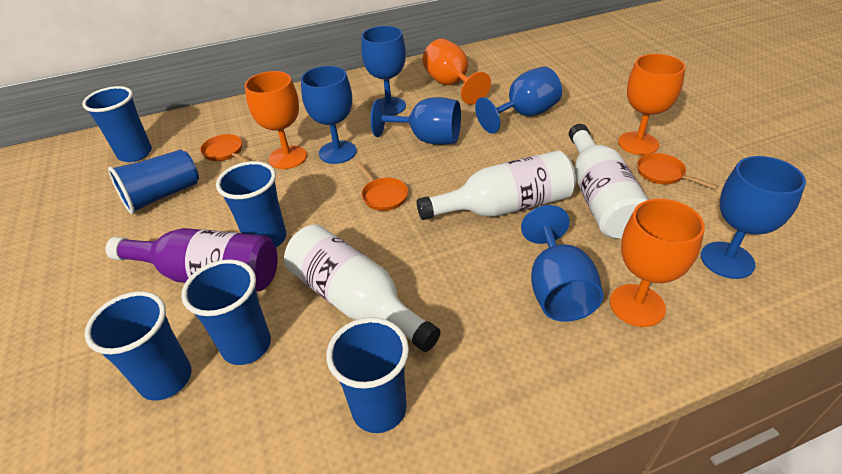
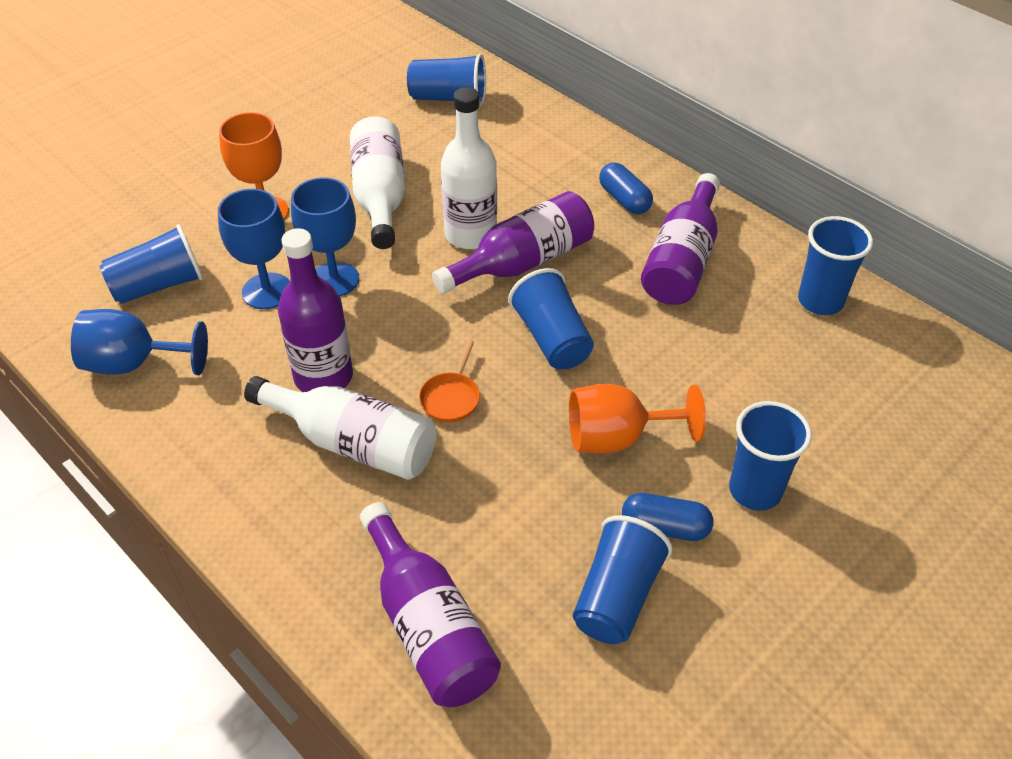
blue capsule: 0 -> 2
blue goblet: 6 -> 3
orange goblet: 4 -> 2
orange pan: 3 -> 1
purple bottle: 1 -> 4

